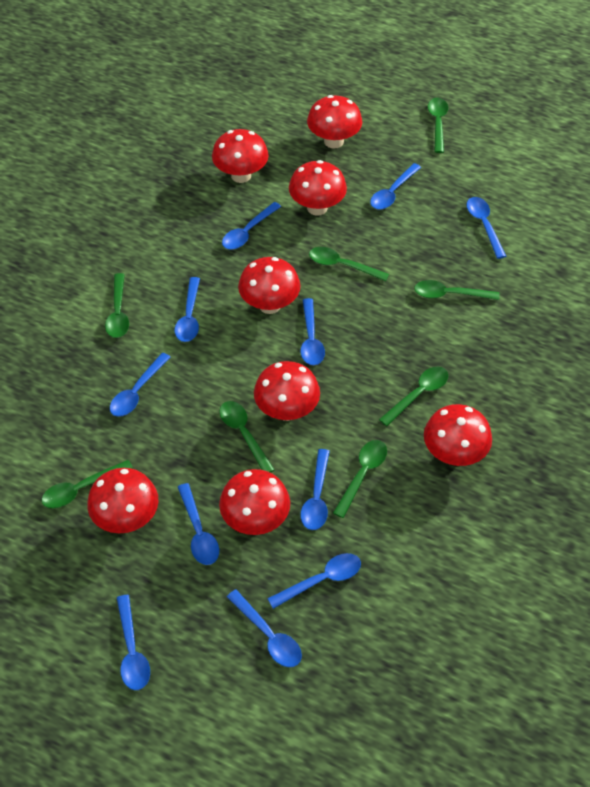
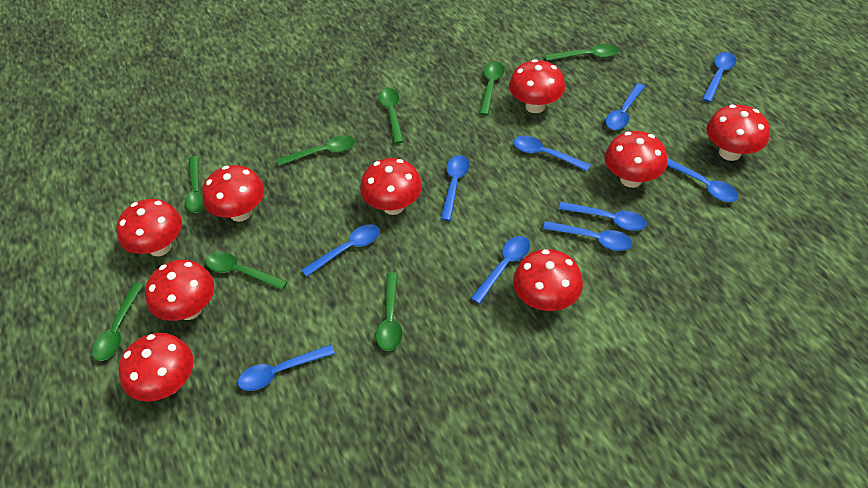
blue spoon: 11 -> 10
red mushroom: 8 -> 9

